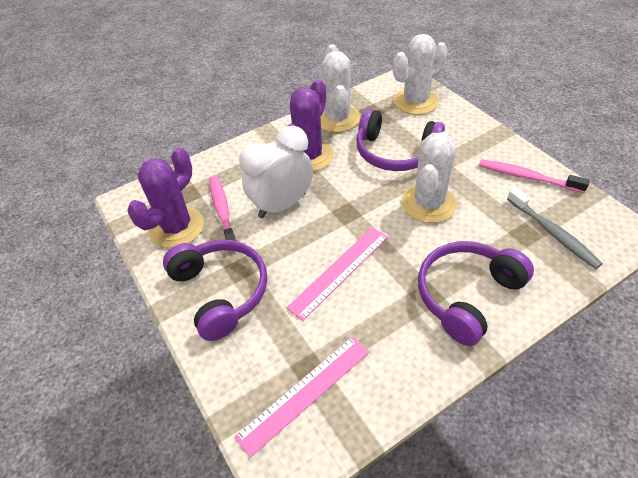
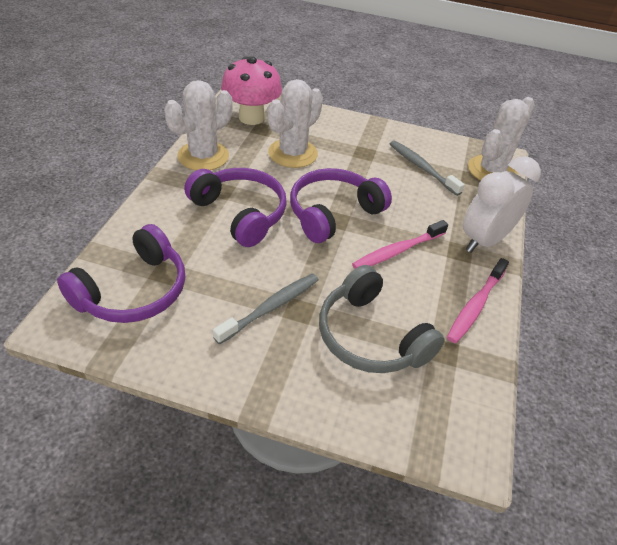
grey headphones: 0 -> 1
grey toothbrush: 1 -> 2
pink mushroom: 0 -> 1
pink ruler: 2 -> 0
purple cactus: 2 -> 0

